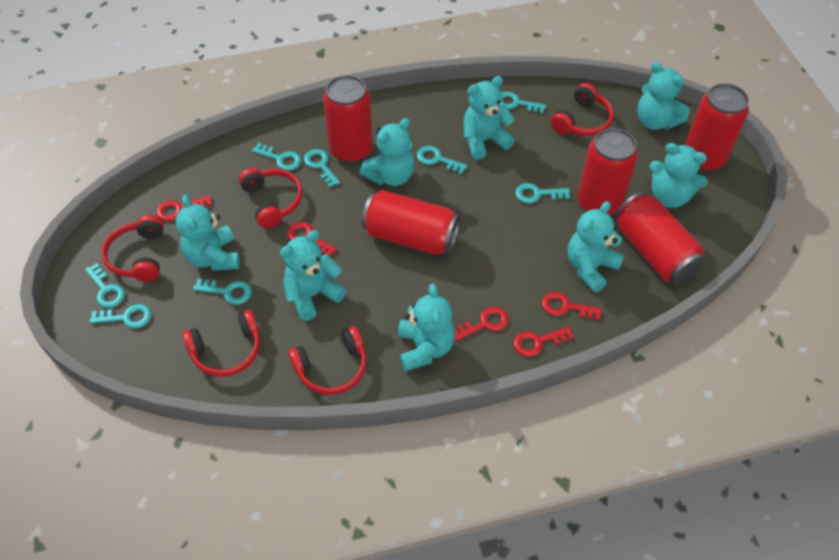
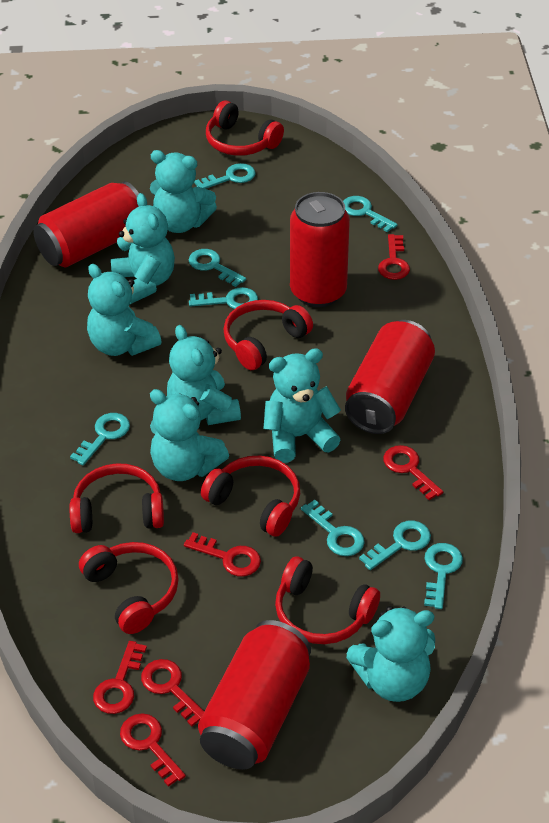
red can: 5 -> 4
red headphones: 5 -> 6
red key: 5 -> 6
turquoise teddy bear: 8 -> 7

